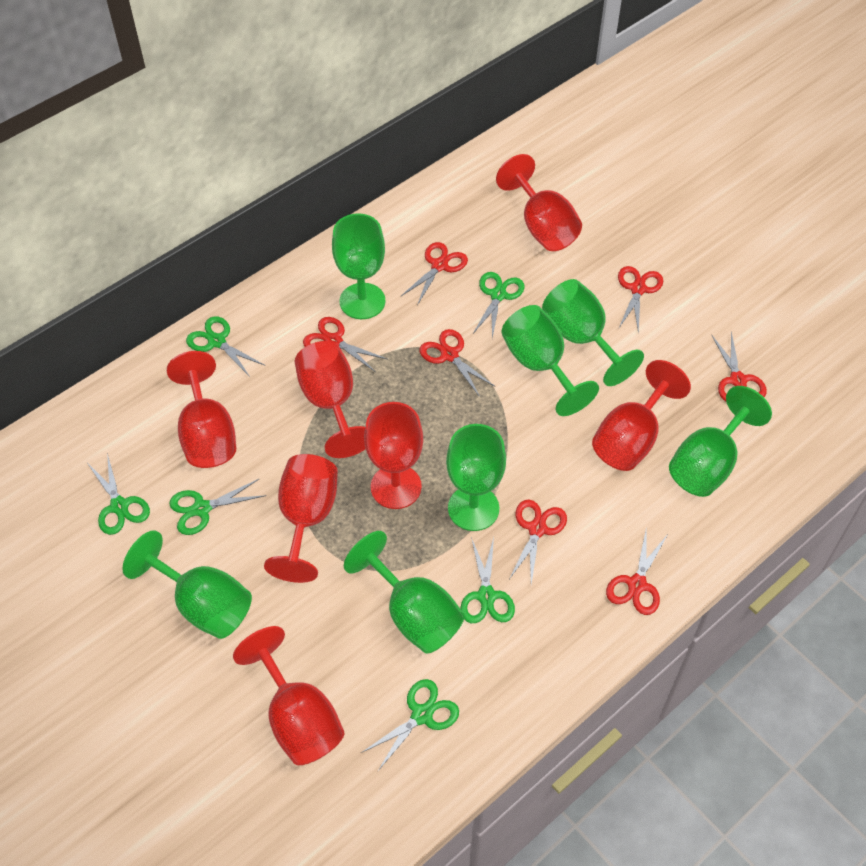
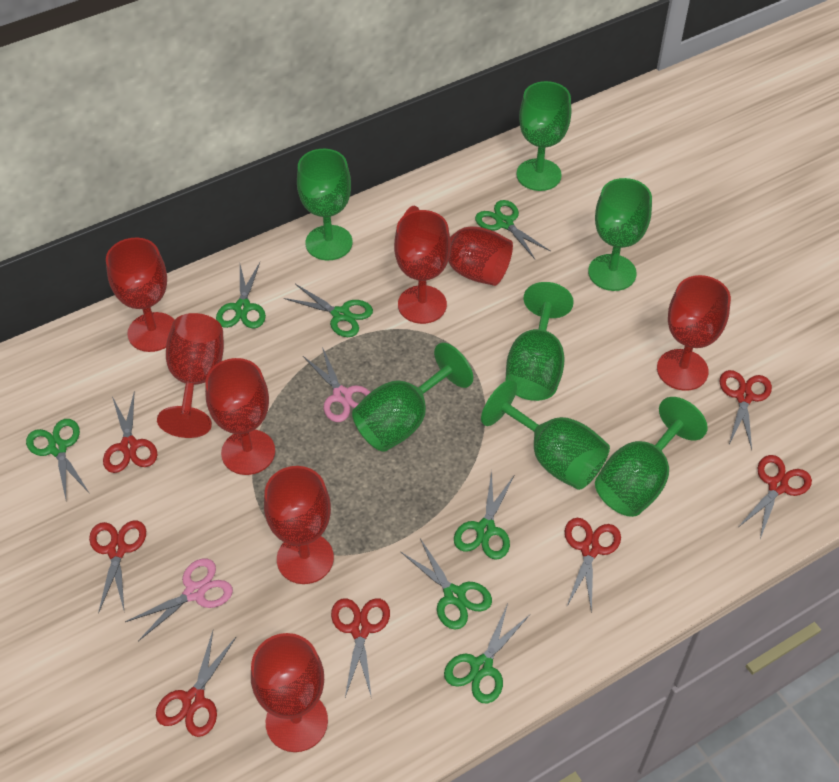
green scissors: 6 -> 7
pink scissors: 0 -> 2
red goblet: 7 -> 8

